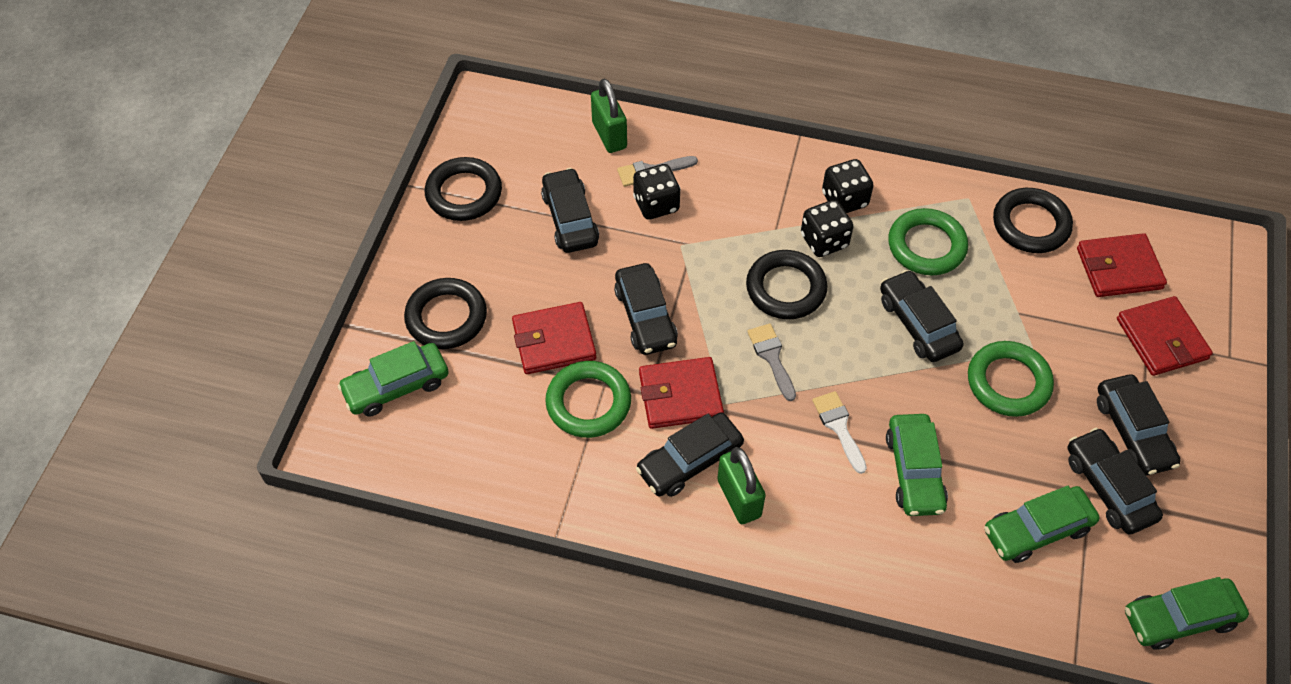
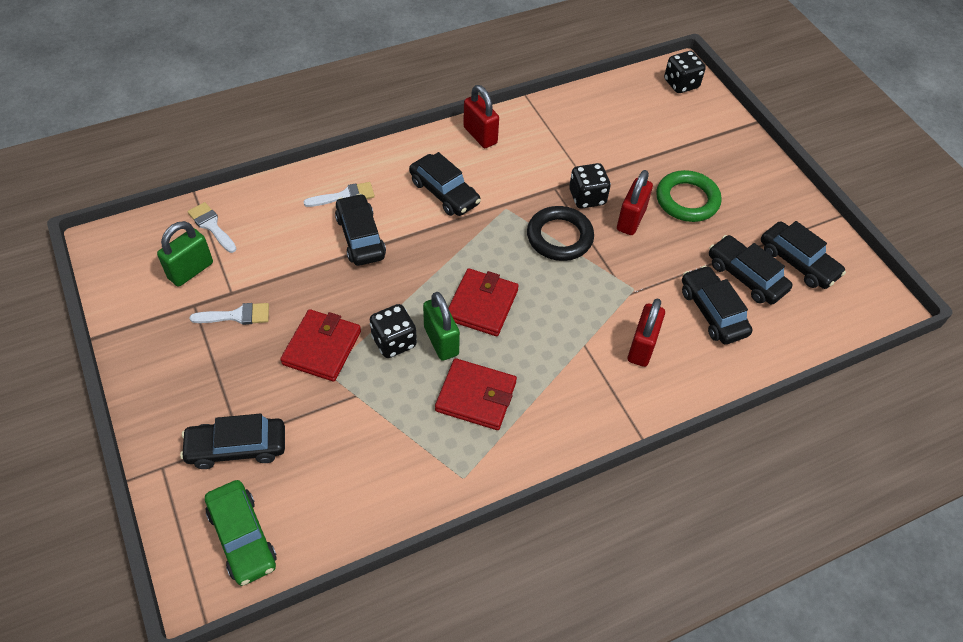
black ring: 4 -> 1
green car: 4 -> 1
green ring: 3 -> 1
grey brush: 2 -> 0
red padlock: 0 -> 3
red wallet: 4 -> 3
white brush: 1 -> 3

